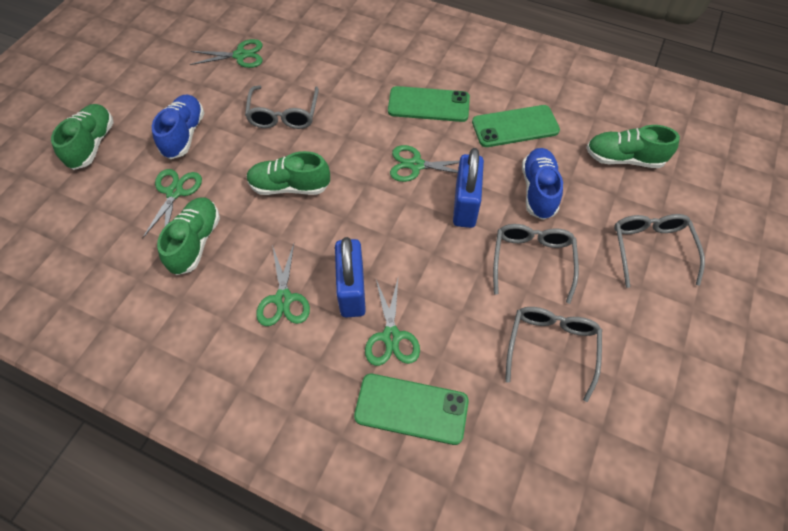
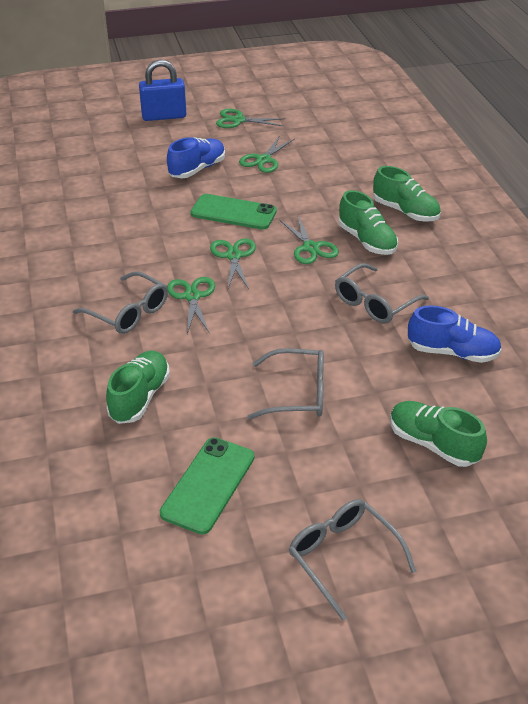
blue padlock: 2 -> 1
green phone: 3 -> 2

